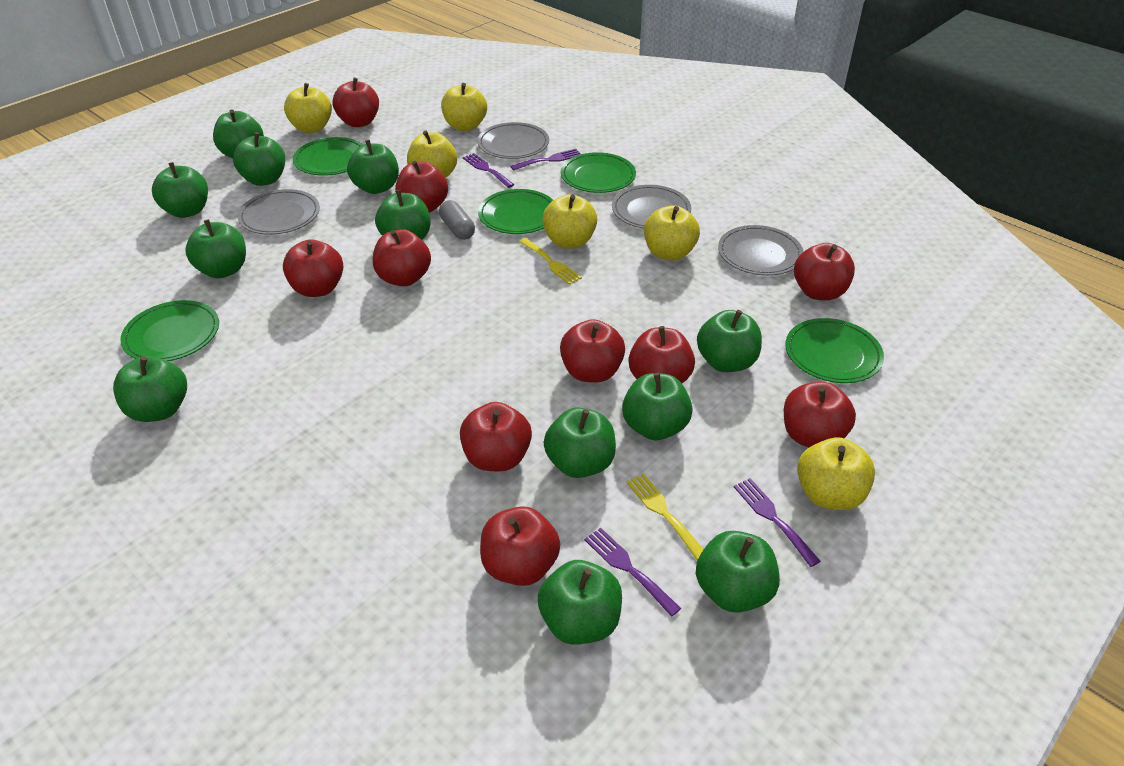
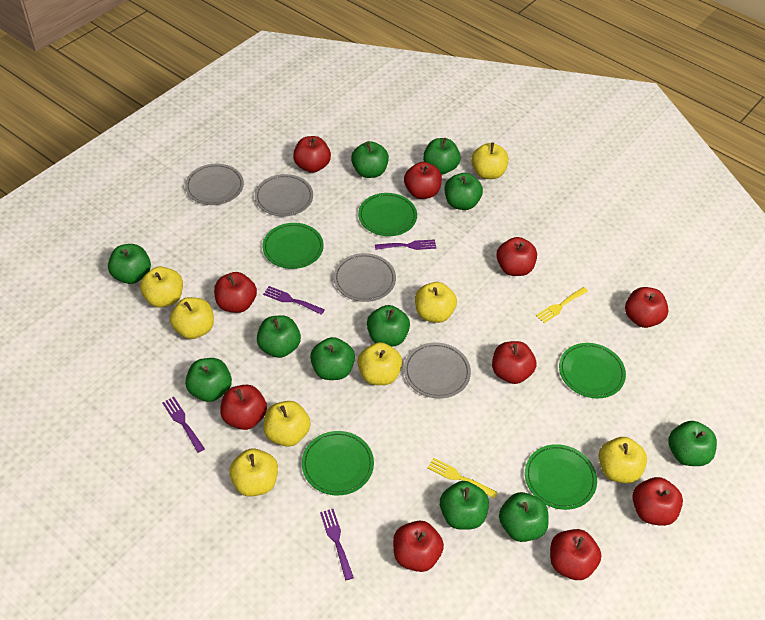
green apple: 12 -> 11
grey capsule: 1 -> 0
yellow apple: 6 -> 8

